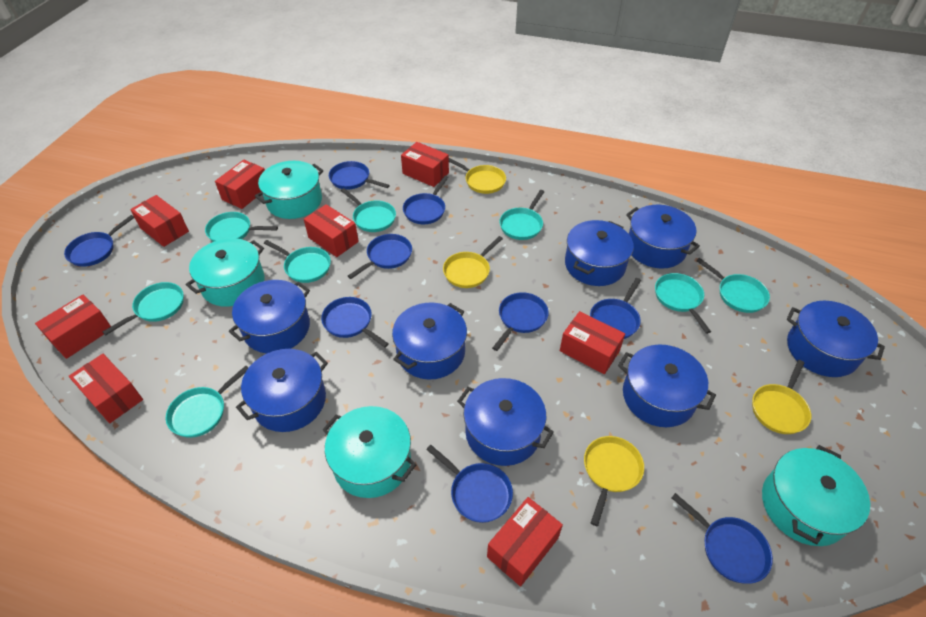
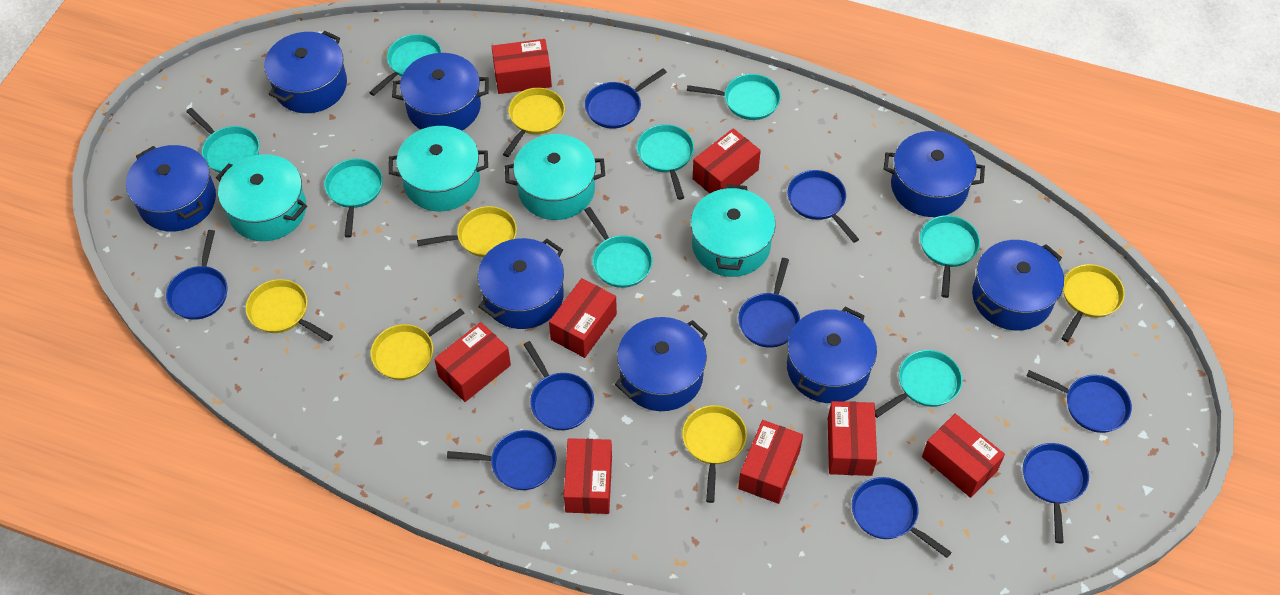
yellow pan: 4 -> 6

